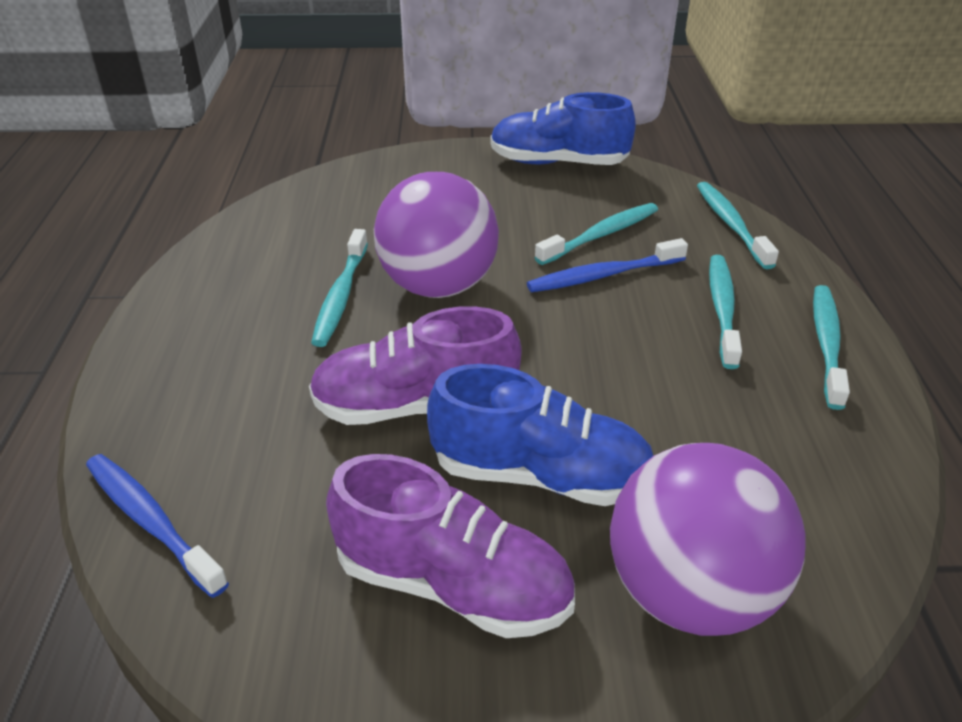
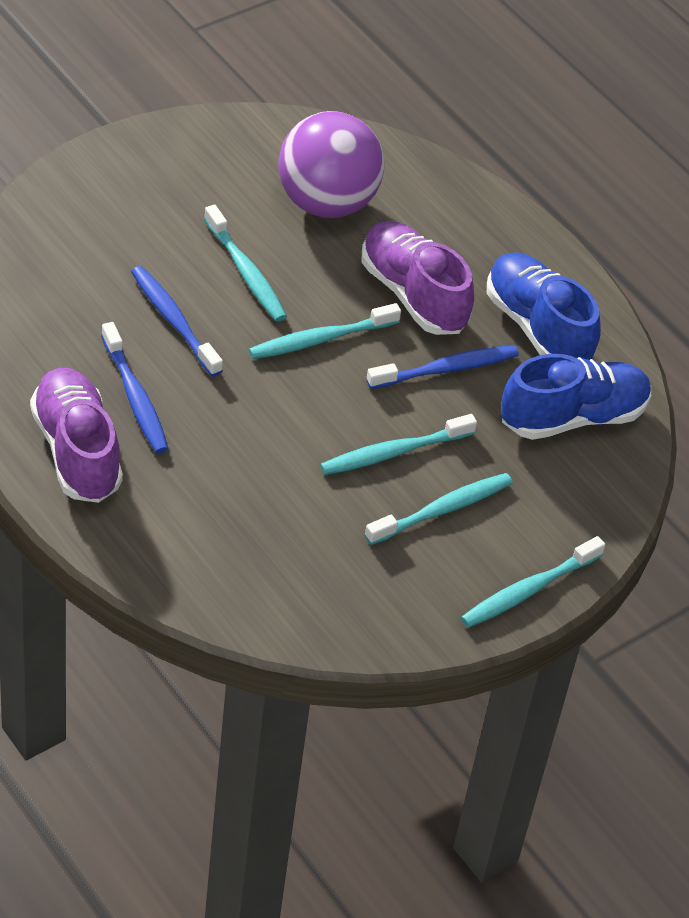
blue toothbrush: 2 -> 3
purple ball: 2 -> 1

